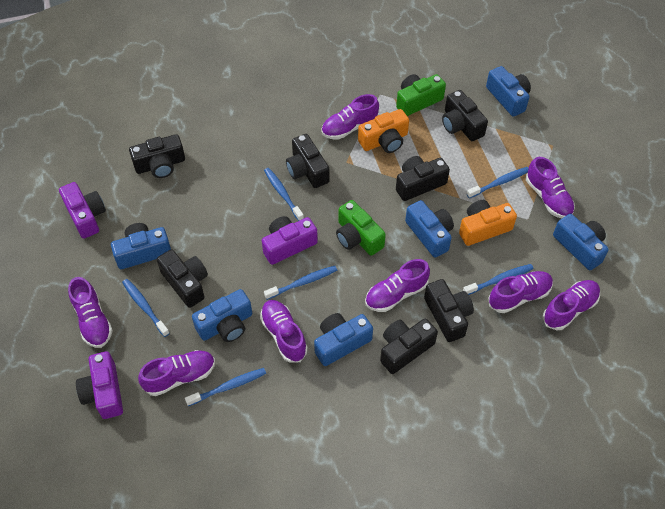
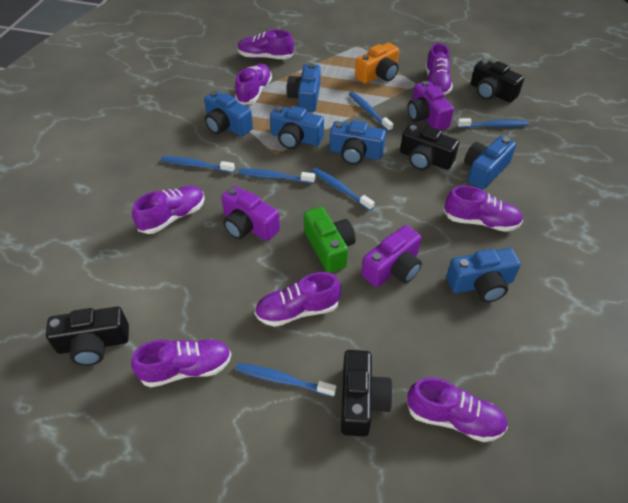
black camera: 7 -> 4
green camera: 2 -> 1
orange camera: 2 -> 1

